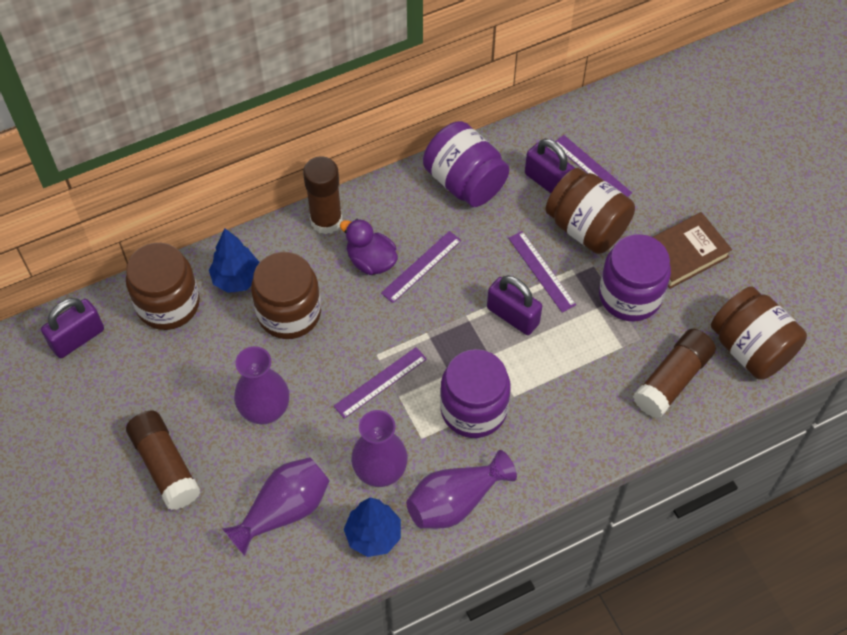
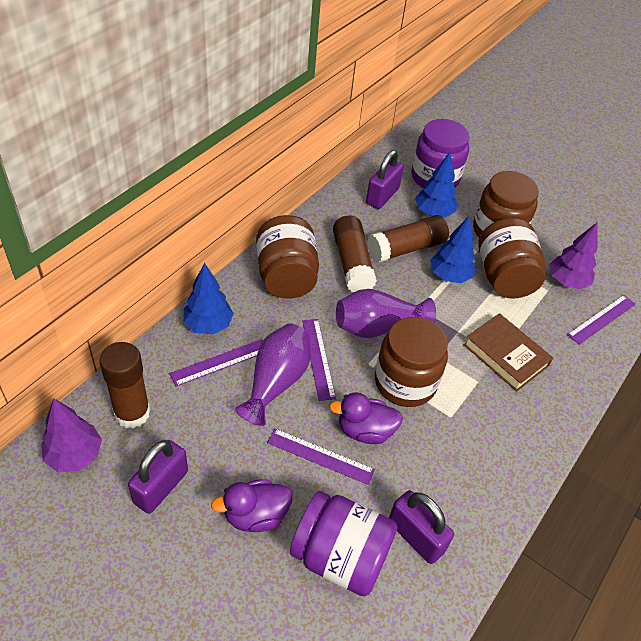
blue tree: 2 -> 3
purple duck: 1 -> 2
purple jar: 3 -> 2
purple tree: 0 -> 2
purple vase: 4 -> 2

